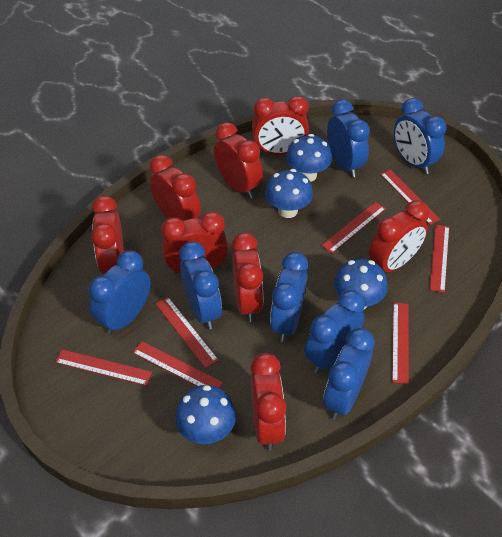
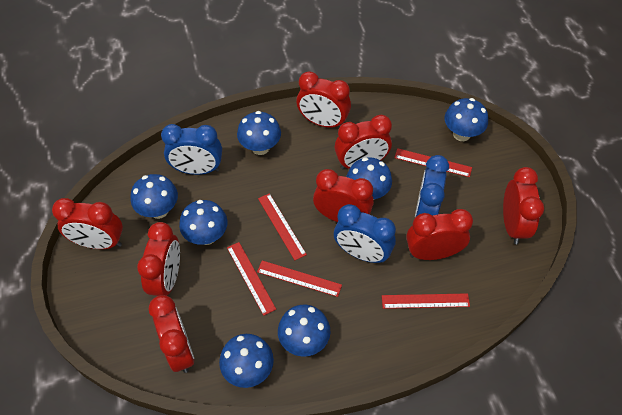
blue clock: 7 -> 3
blue mushroom: 4 -> 7
red ruler: 7 -> 5

